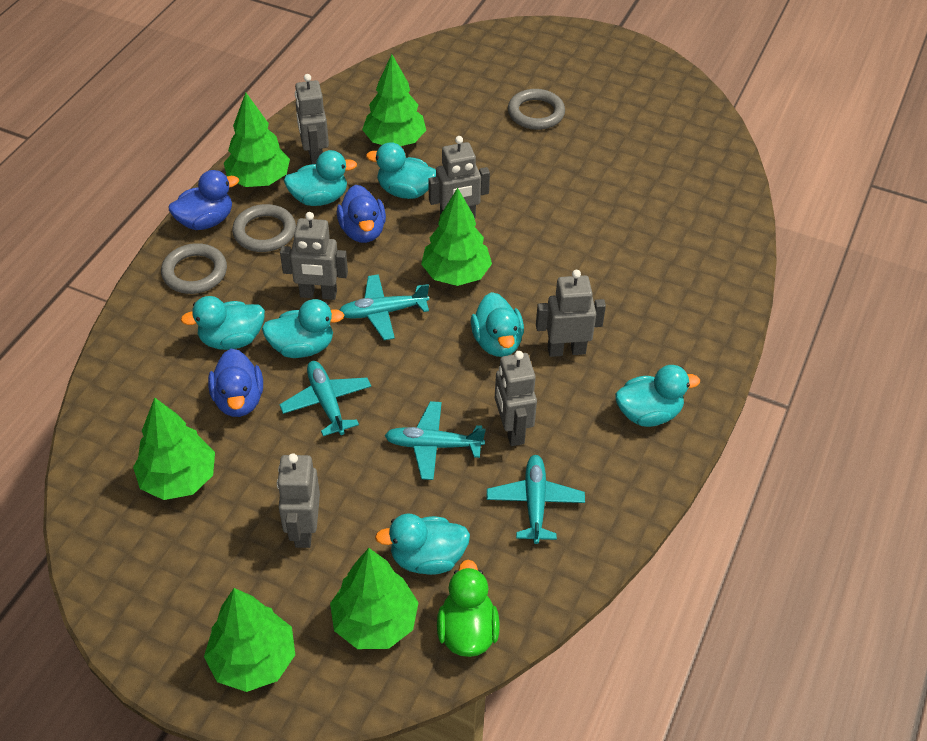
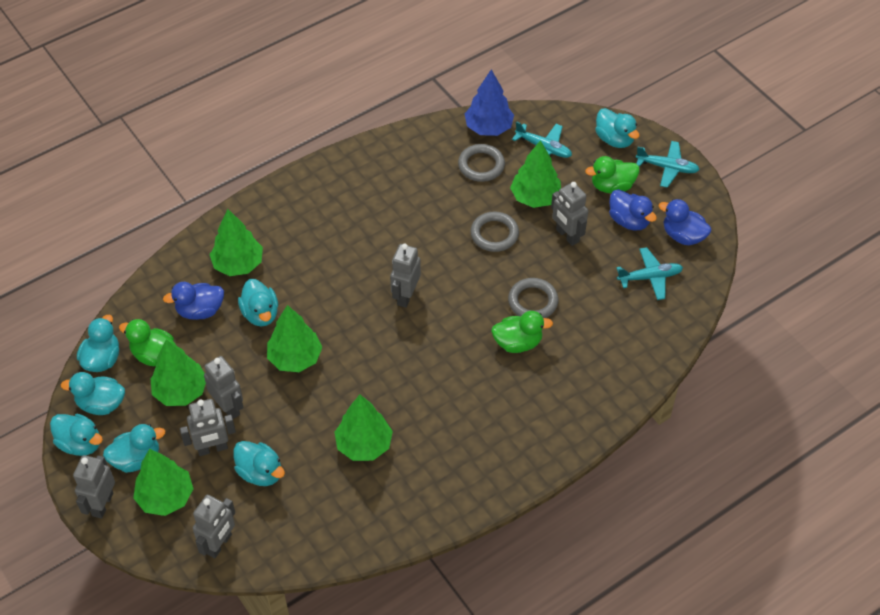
blue tree: 0 -> 1
green duck: 1 -> 3
turquoise plane: 4 -> 3

